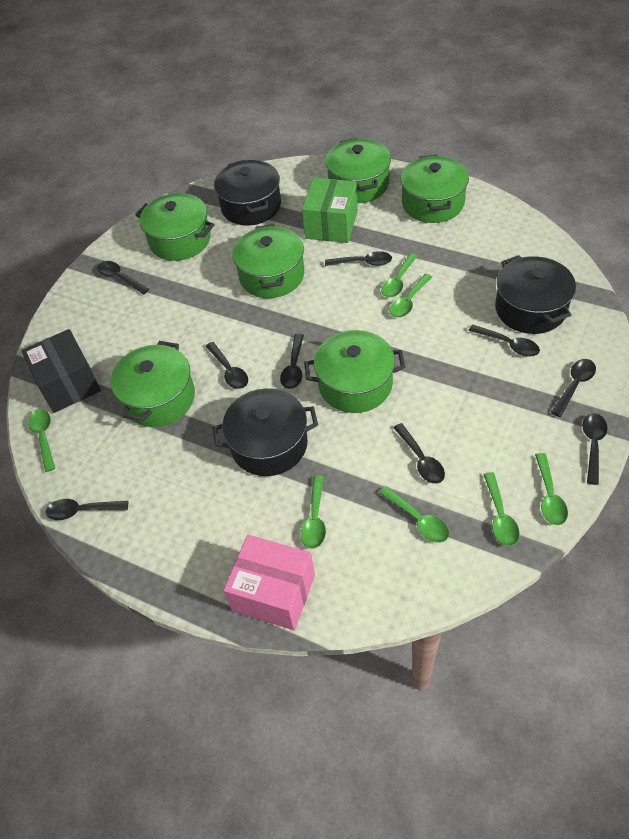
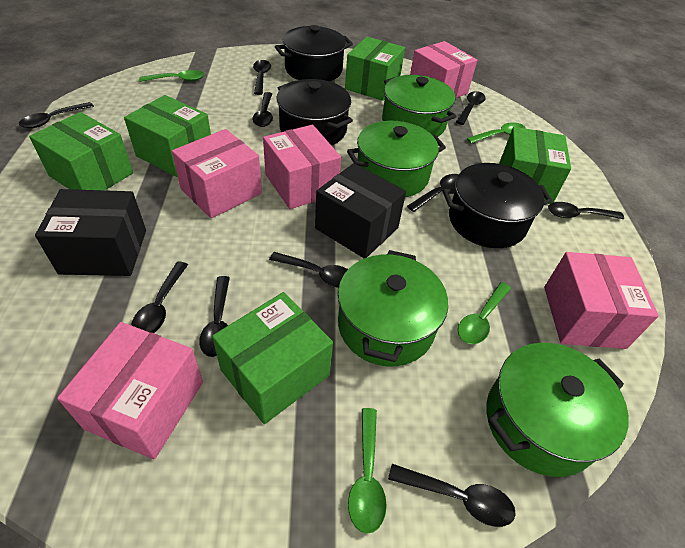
black box: 1 -> 2
black spoon: 9 -> 10
green box: 1 -> 5
green pot: 6 -> 4
green spoon: 7 -> 4
pink box: 1 -> 5

